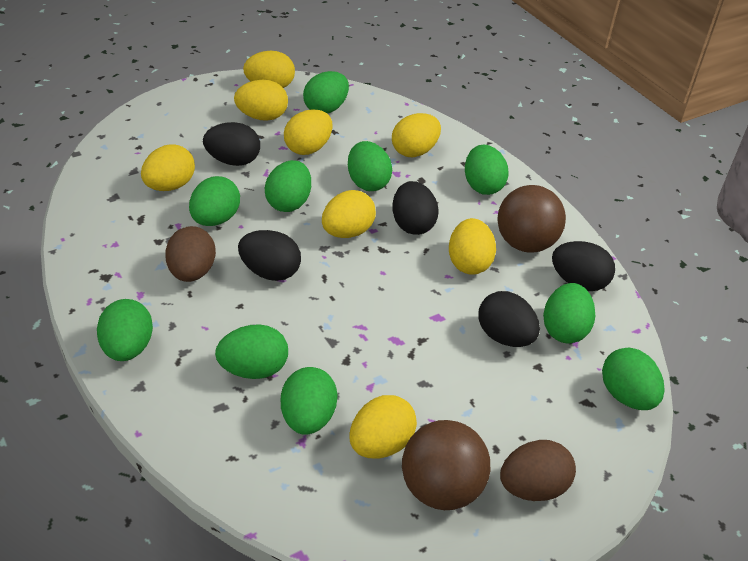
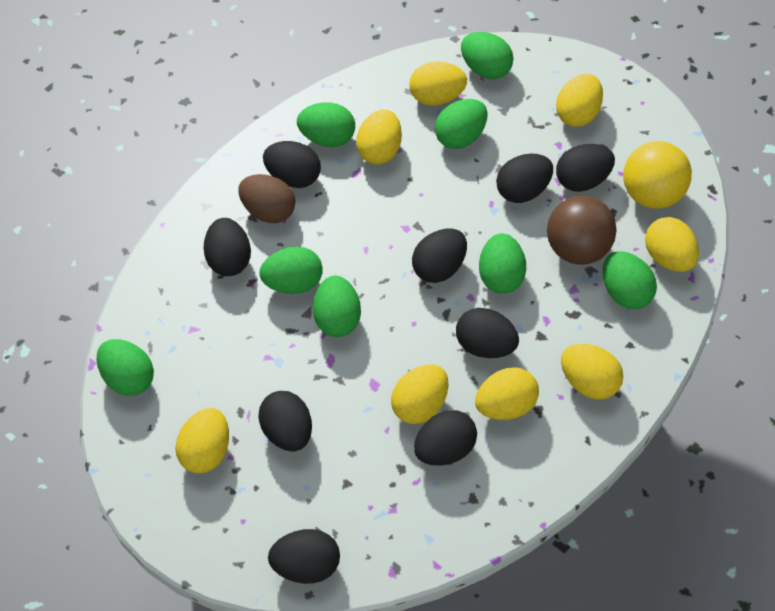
black egg: 5 -> 9
brown ball: 2 -> 1
brown egg: 2 -> 1
green egg: 10 -> 8
yellow ball: 0 -> 1

